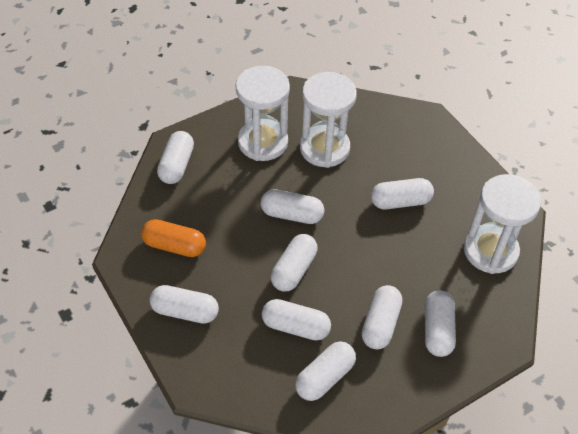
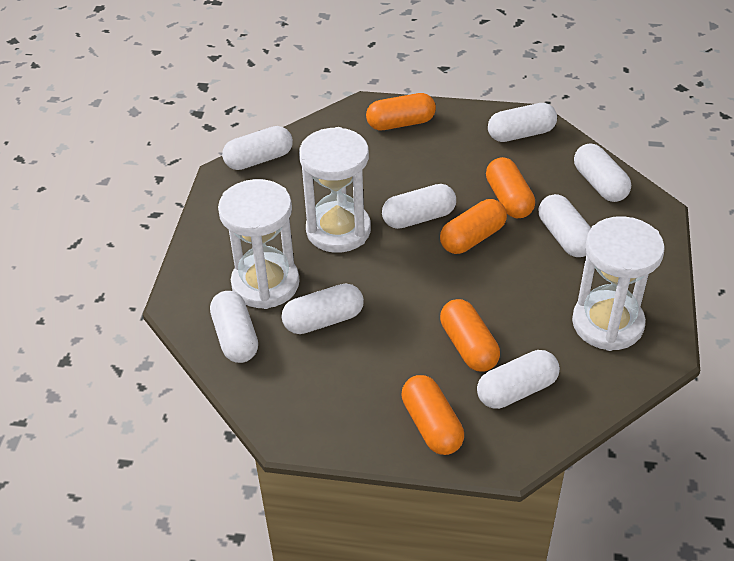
orange capsule: 1 -> 5
white capsule: 9 -> 8

